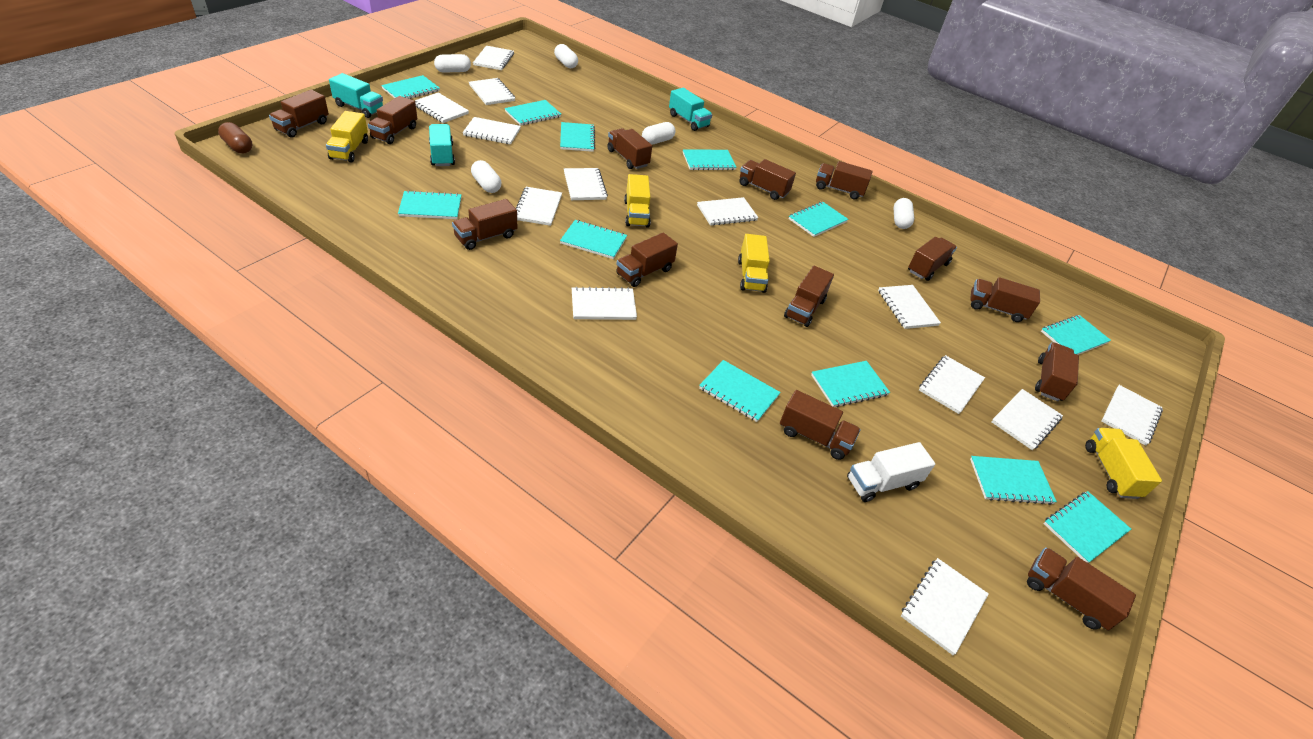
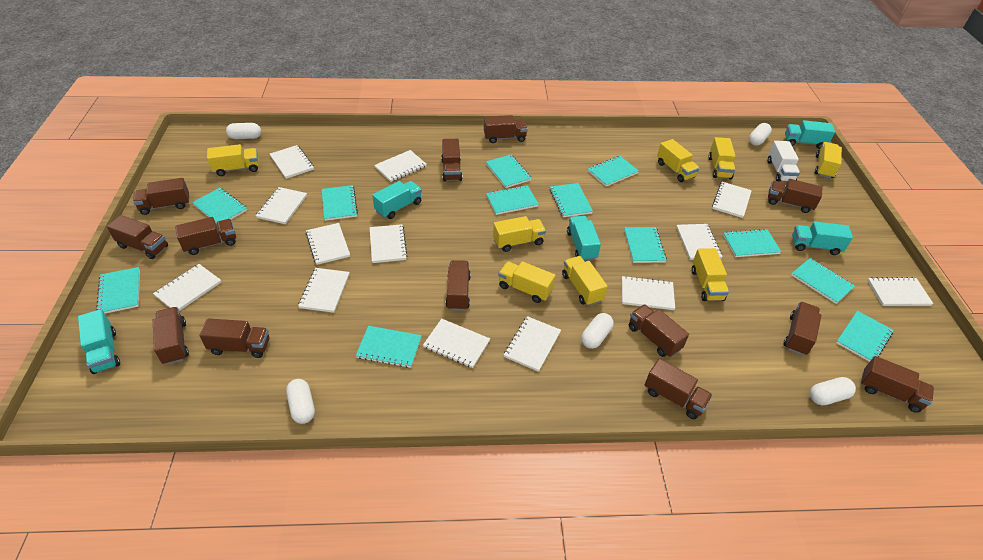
brown capsule: 1 -> 0
turquoise truck: 3 -> 5
yellow truck: 4 -> 8

